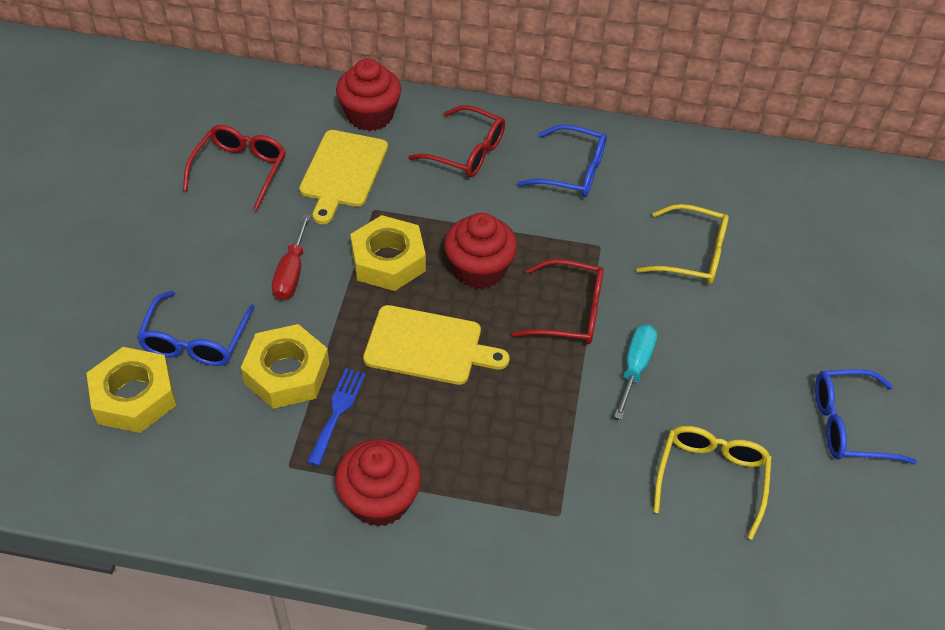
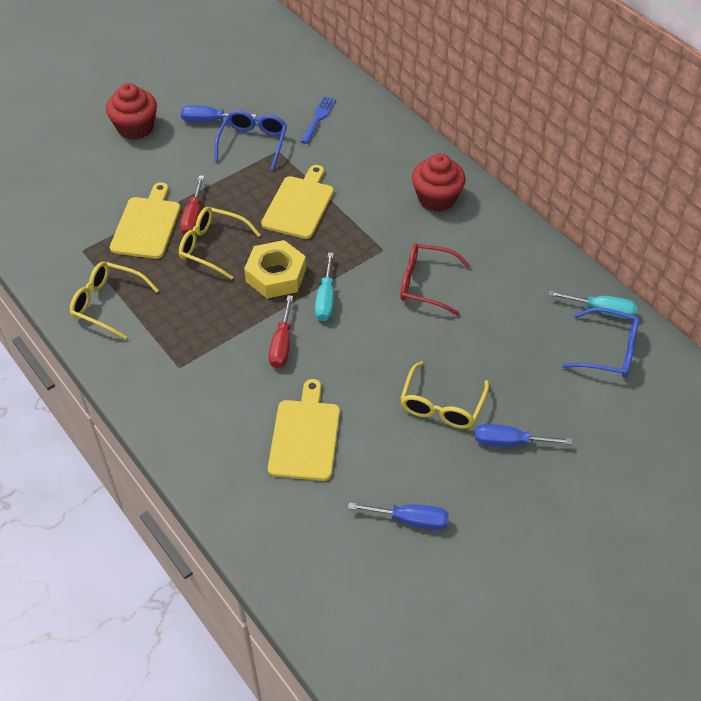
blue glasses: 3 -> 2
blue screwdriver: 0 -> 3
red cupcake: 3 -> 2
red glasses: 3 -> 1
red screwdriver: 1 -> 2
turquoise screwdriver: 1 -> 2
yellow cutting board: 2 -> 3
yellow glasses: 2 -> 3
yellow nut: 3 -> 1

